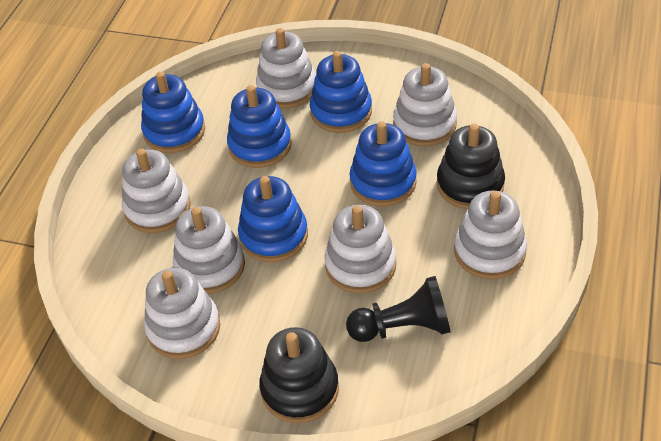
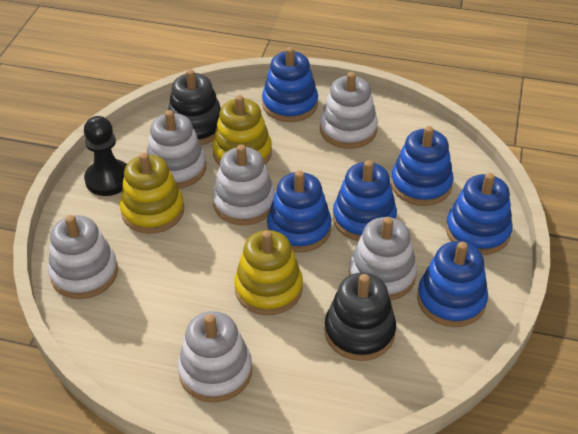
blue stacking toy: 5 -> 6
white stacking toy: 7 -> 6
yellow stacking toy: 0 -> 3

